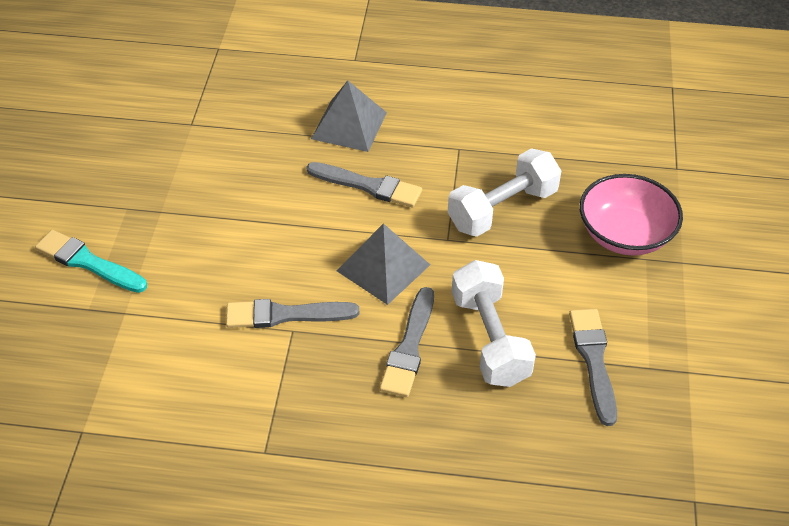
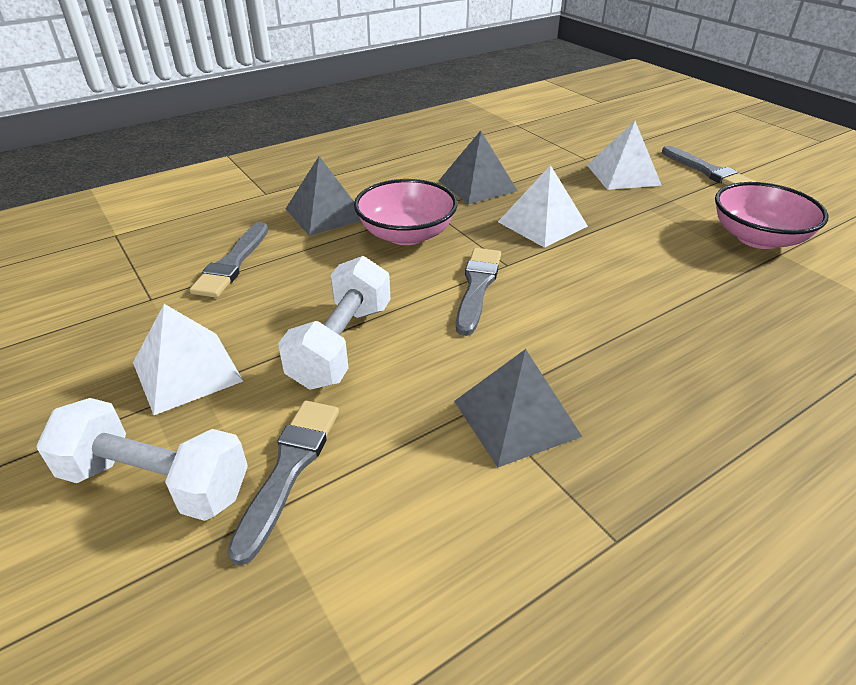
grey pyramid: 2 -> 3
pink bowl: 1 -> 2
turquoise brush: 1 -> 0
white pyramid: 0 -> 3

